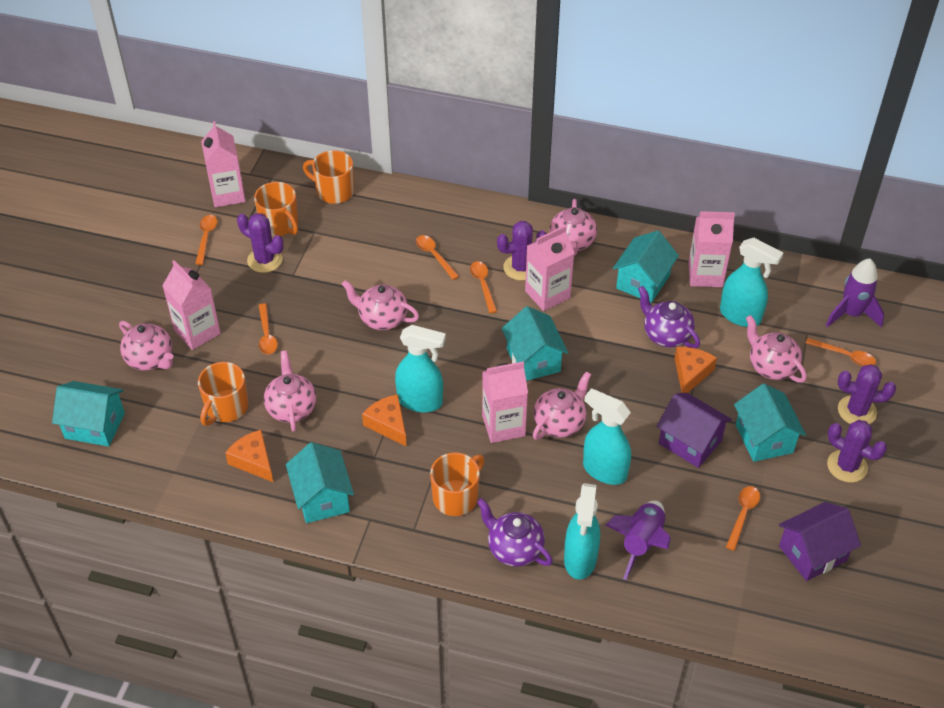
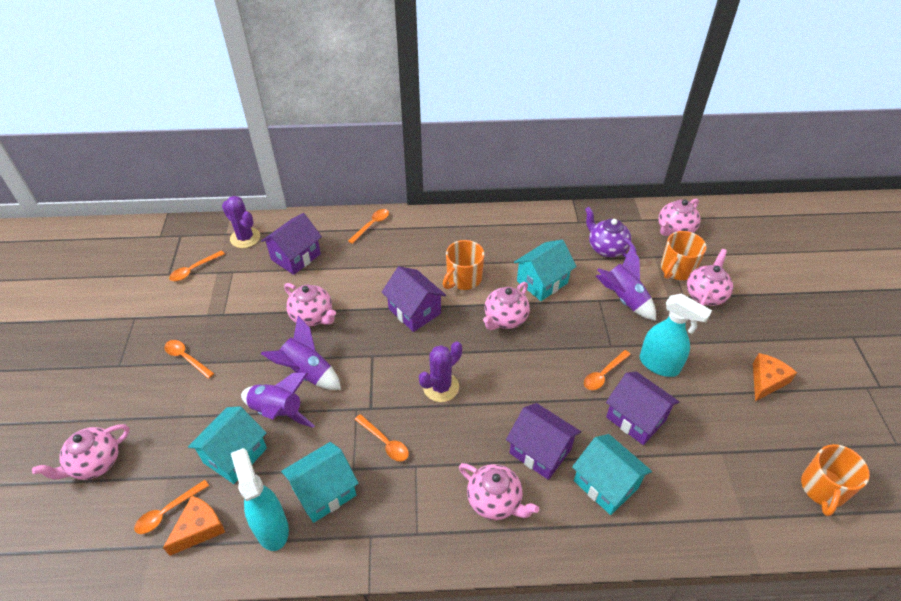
orange cheese: 3 -> 2
orange mug: 4 -> 3
pink carton: 5 -> 0
purple cactus: 4 -> 2
purple house: 2 -> 4
purple rocket: 2 -> 3
purple teapot: 2 -> 1
turquoise house: 5 -> 4
turquoise spray bottle: 4 -> 2

